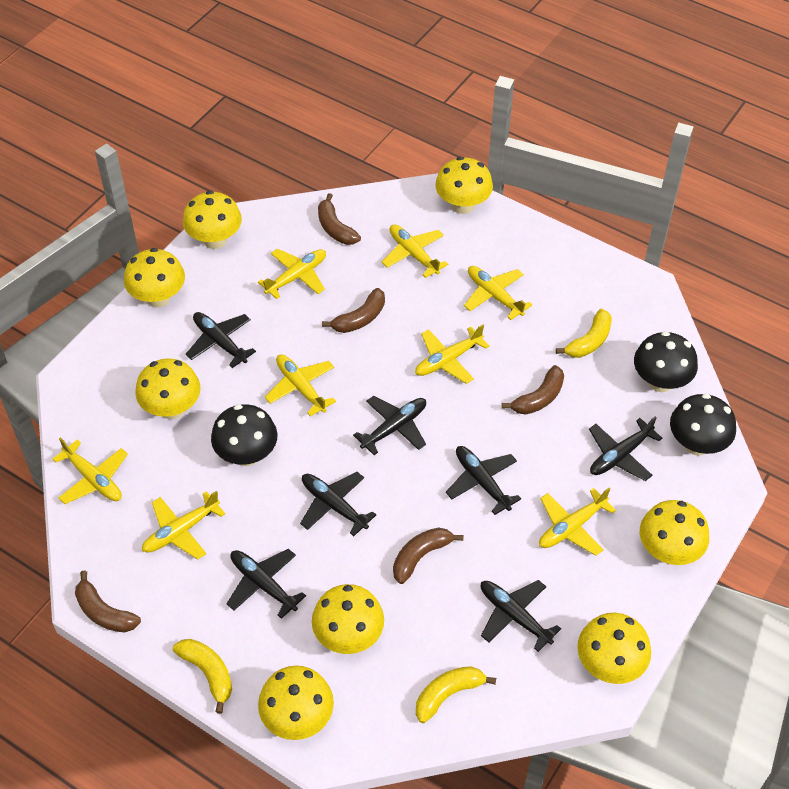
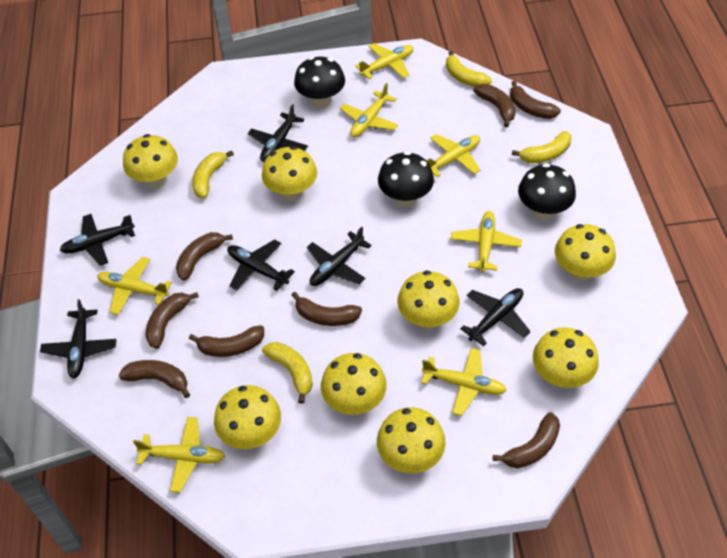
black plane: 7 -> 6
brown banana: 5 -> 8
yellow banana: 3 -> 4
yellow plane: 8 -> 7

